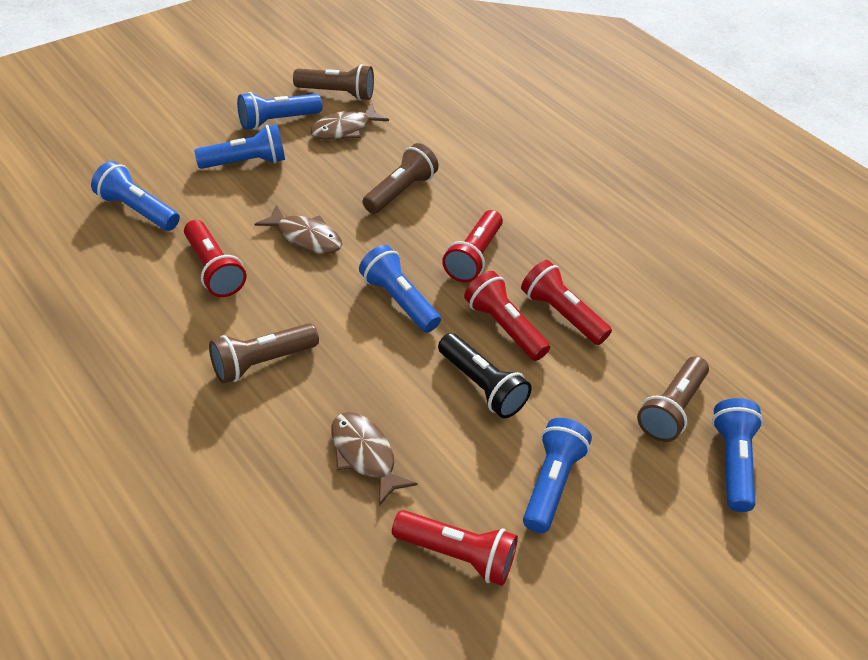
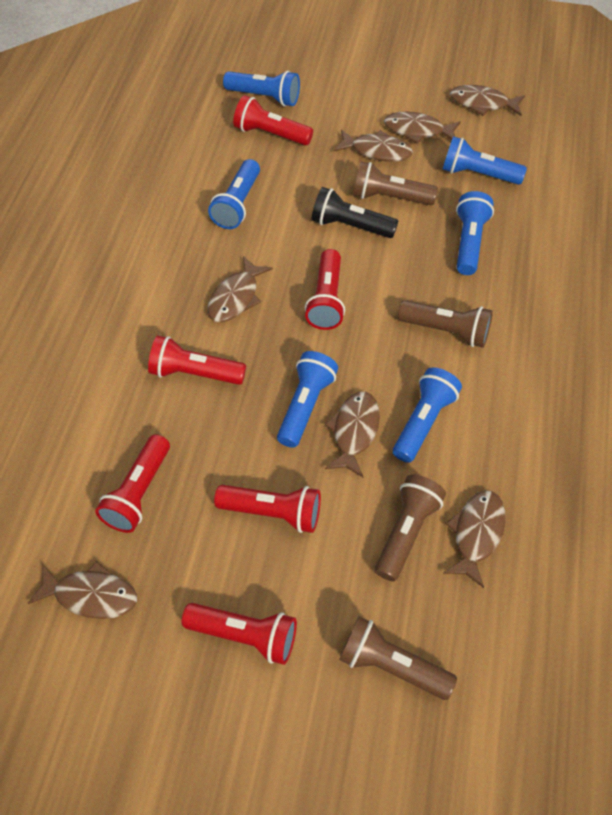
brown fish: 3 -> 7
red flashlight: 5 -> 6

